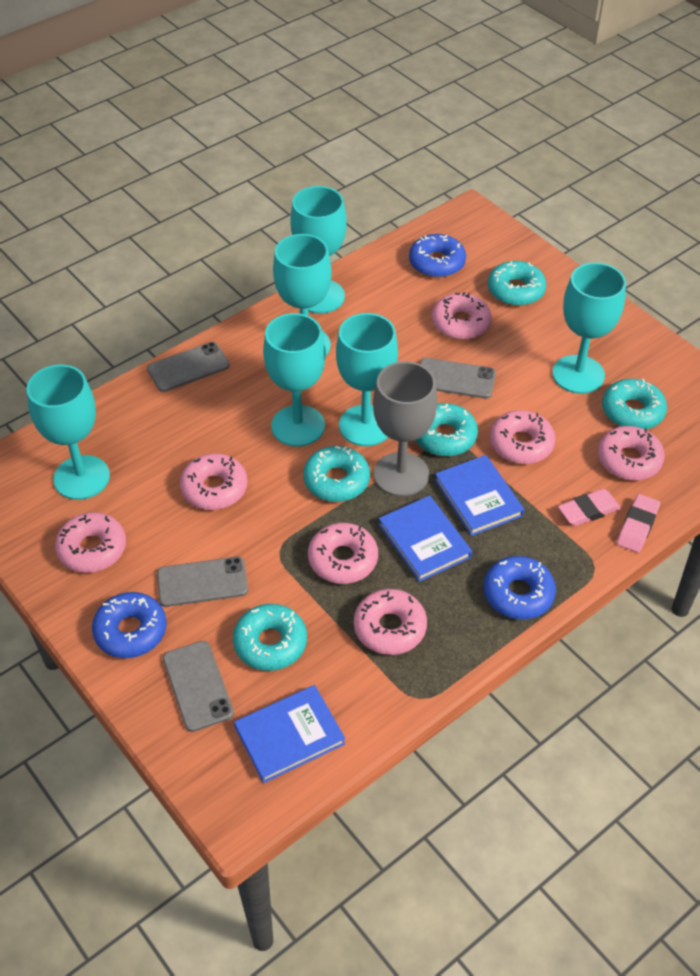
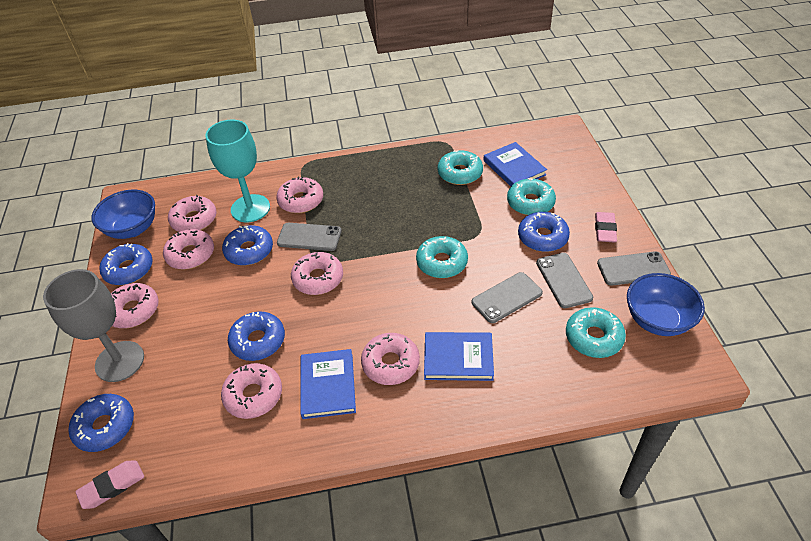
blue bowl: 0 -> 2
blue donut: 3 -> 5
turquoise donut: 5 -> 4
turquoise goblet: 6 -> 1

